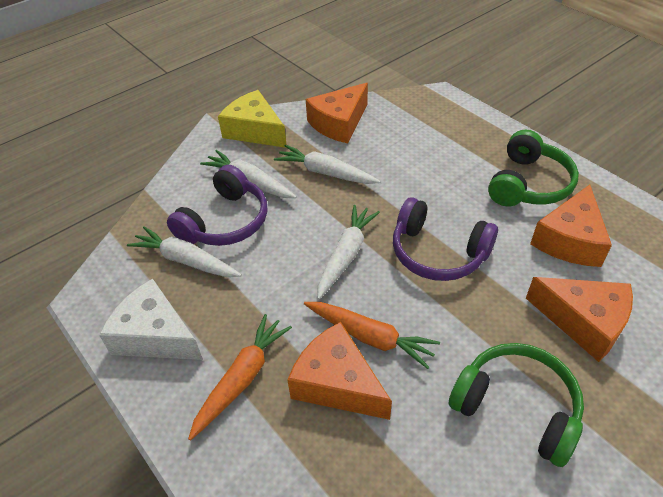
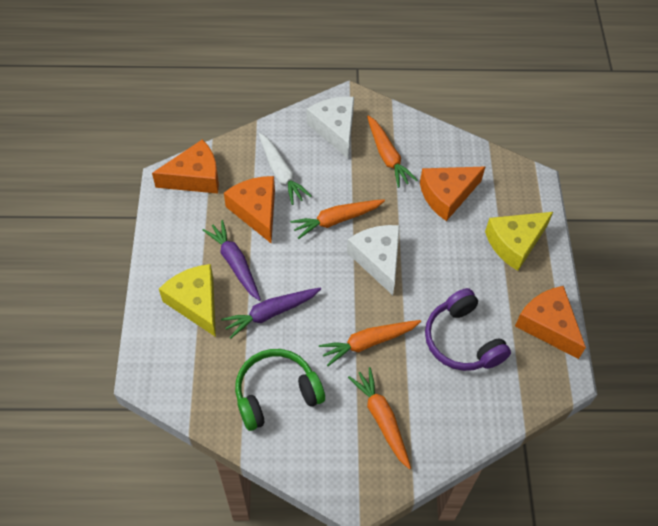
green headphones: 2 -> 1
orange carrot: 2 -> 4
purple carrot: 0 -> 2
purple headphones: 2 -> 1
white carrot: 4 -> 1
white cheese: 1 -> 2
yellow cheese: 1 -> 2

